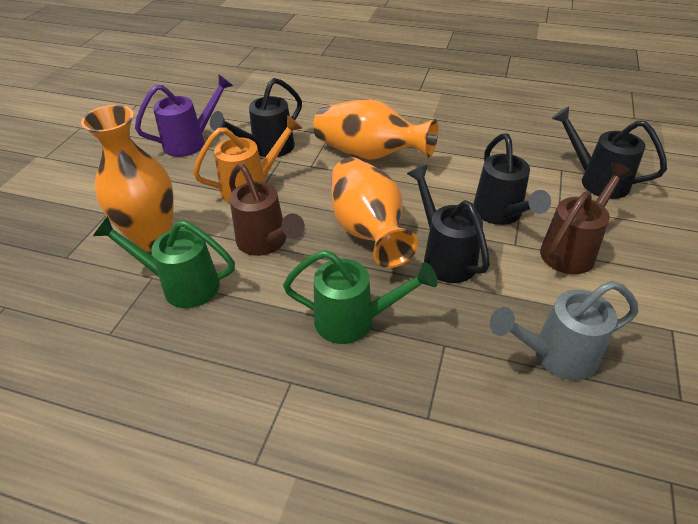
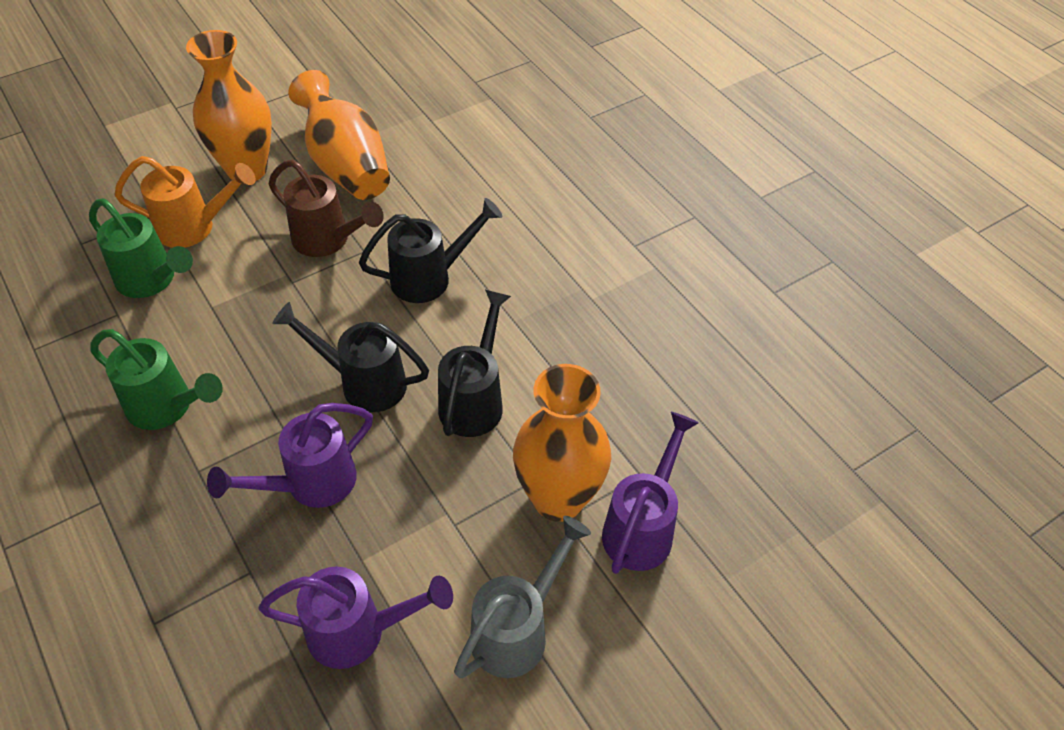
black watering can: 4 -> 3
brown watering can: 2 -> 1
purple watering can: 1 -> 3

